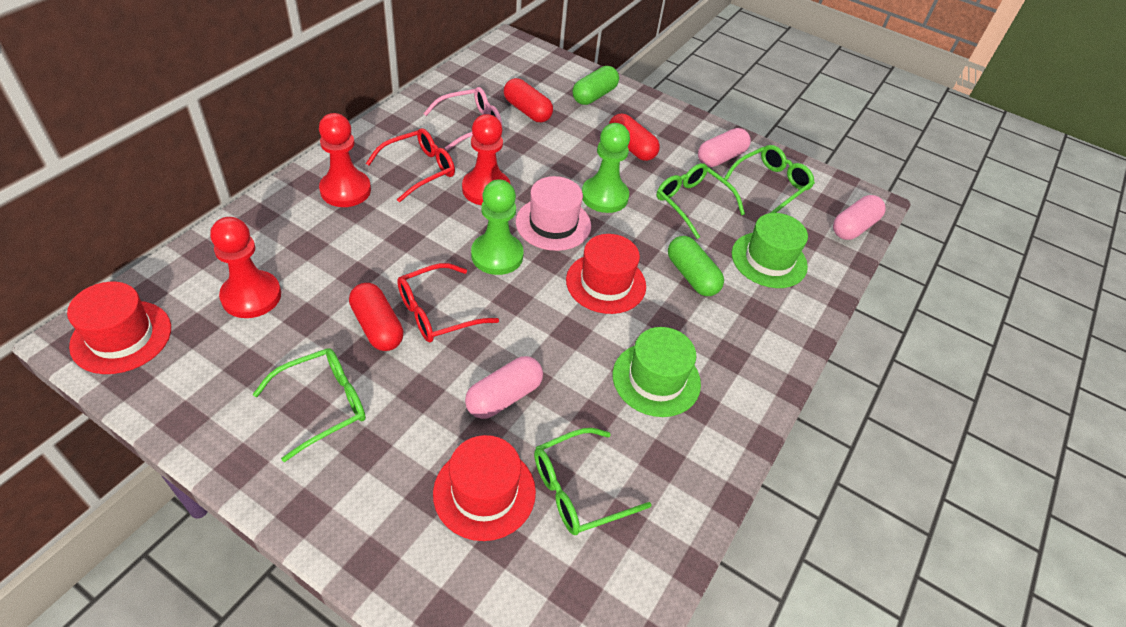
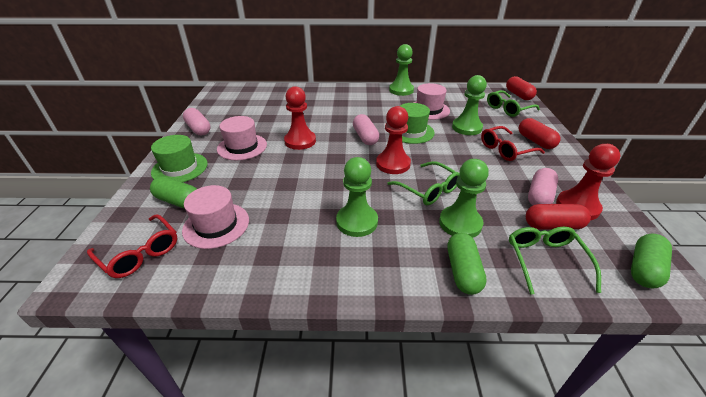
green capsule: 2 -> 3
green glasses: 4 -> 3
green pawn: 2 -> 4
pink glasses: 1 -> 0
pink hat: 1 -> 3
red hat: 3 -> 0

